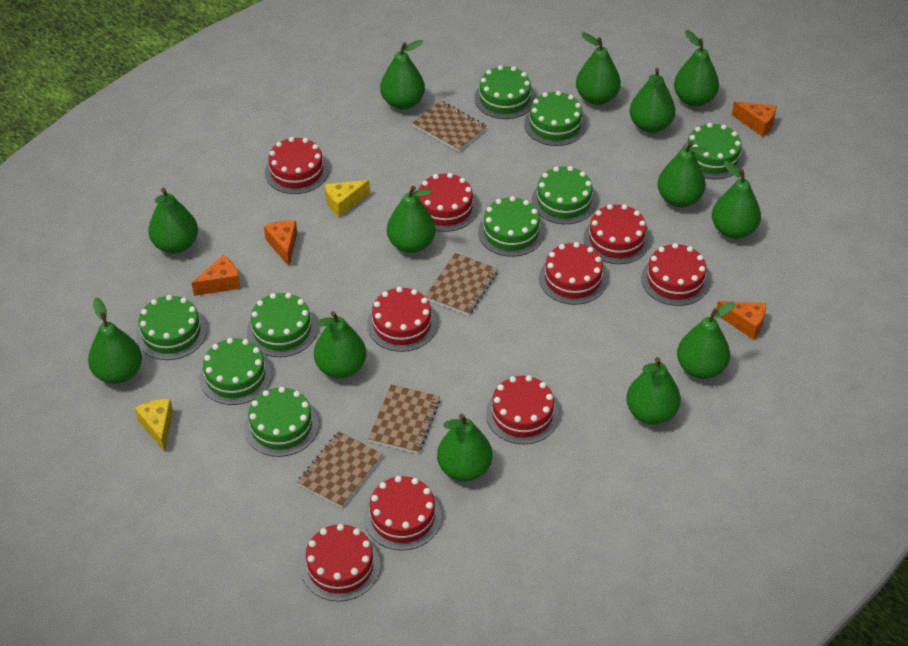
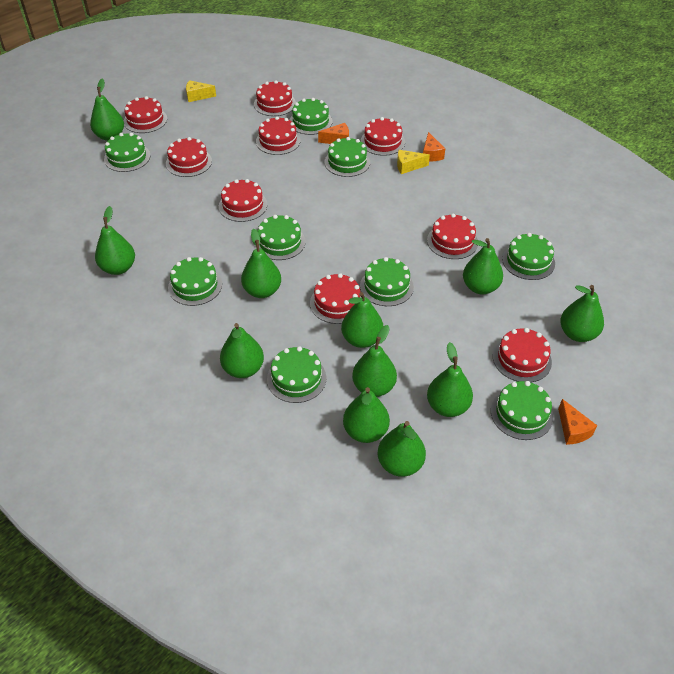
brown notebook: 4 -> 0
green pear: 13 -> 11
orange cheese: 4 -> 3

